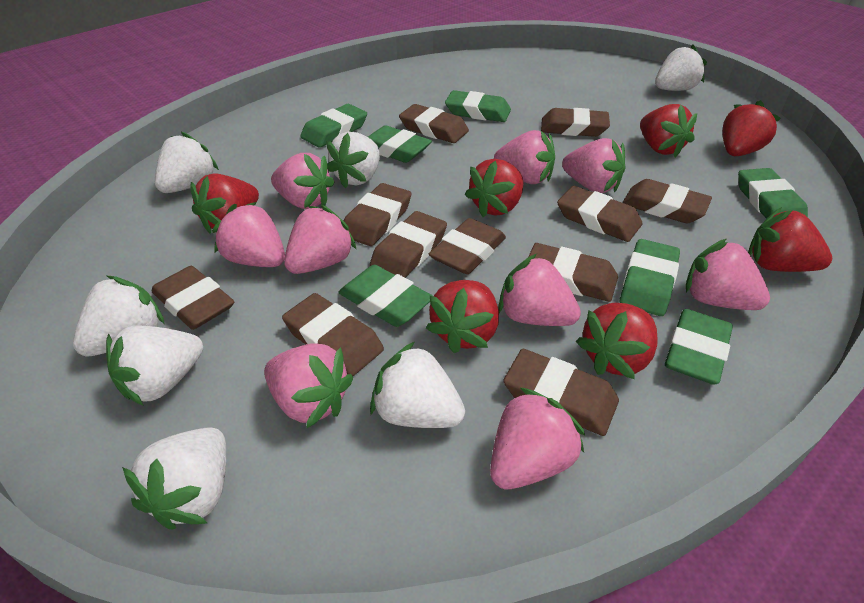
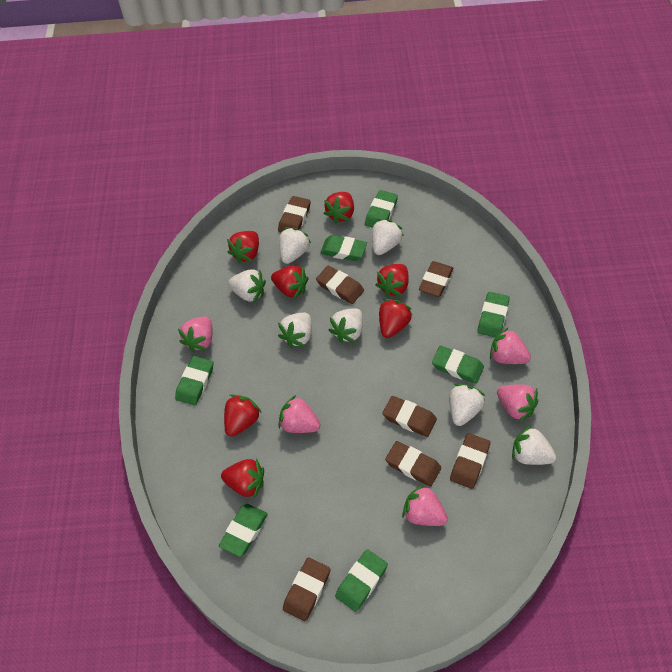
brown eraser: 11 -> 7
pink strawberry: 9 -> 5

